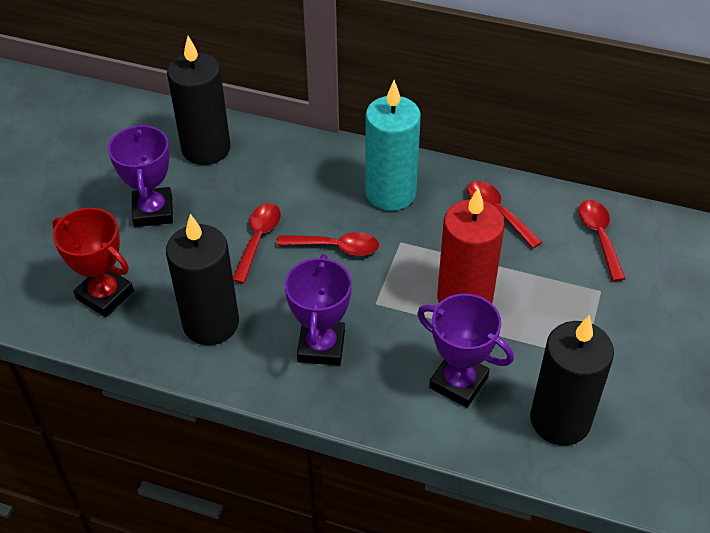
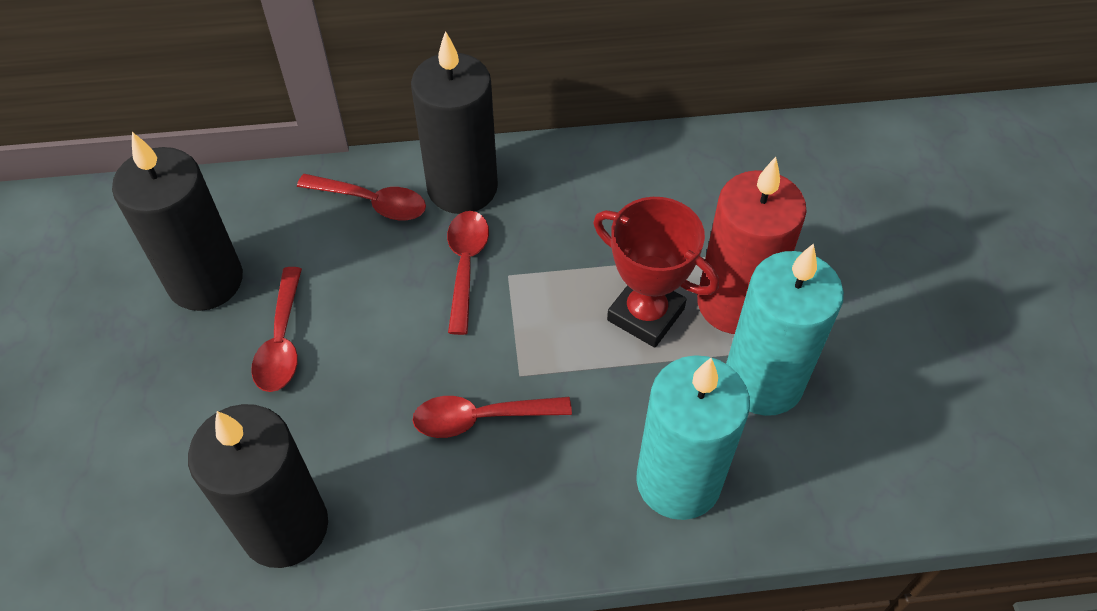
purple trophy: 3 -> 0
turquoise candle: 1 -> 2

